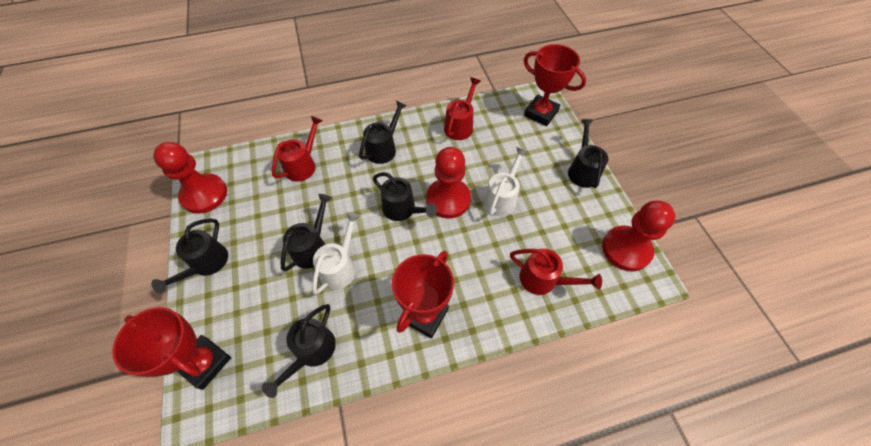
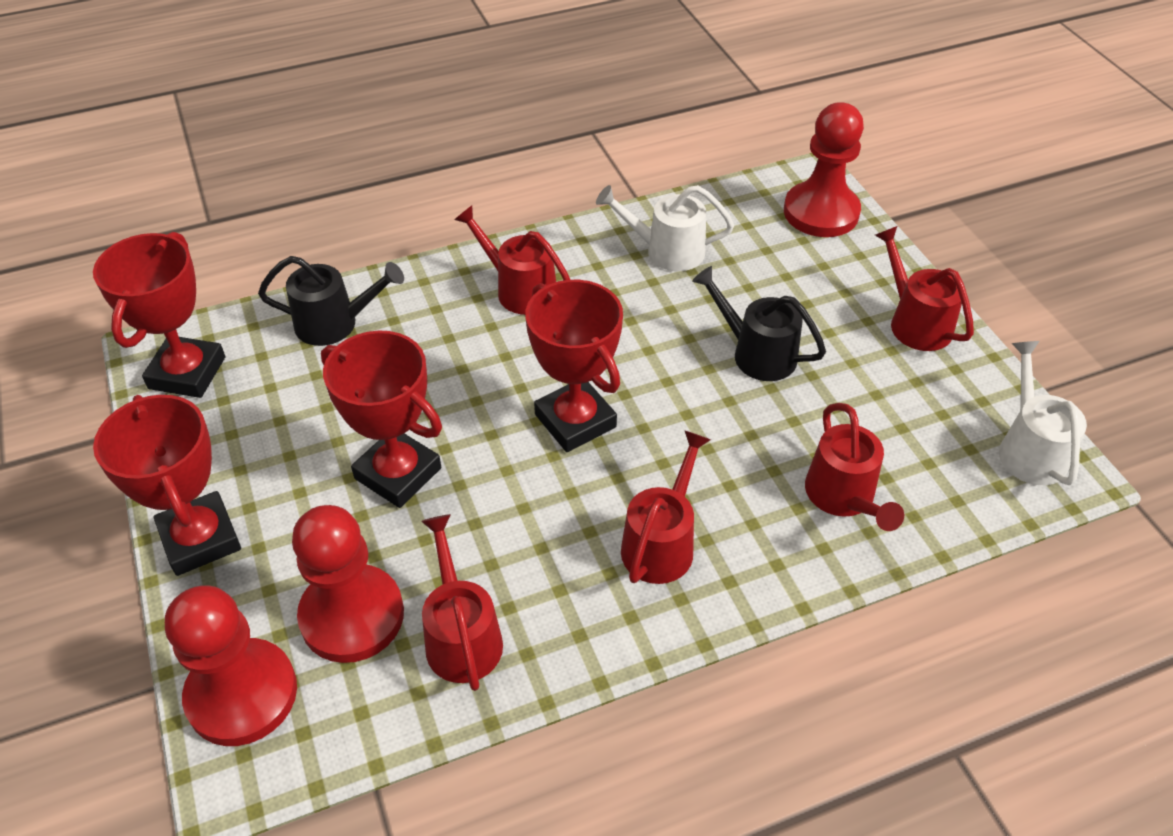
black watering can: 6 -> 2
red trophy: 3 -> 4
red watering can: 3 -> 5

